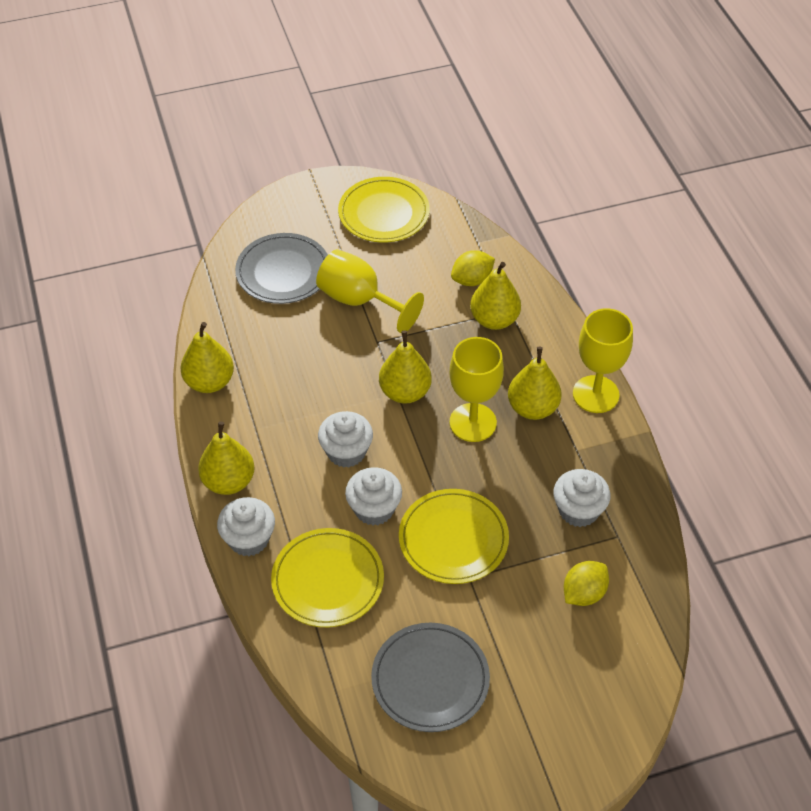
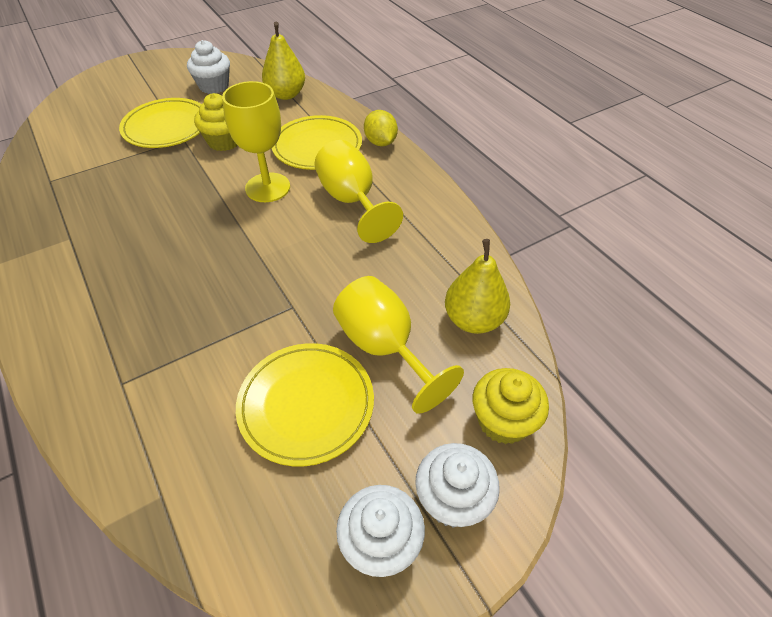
grey plate: 2 -> 0
white cupcake: 4 -> 3
yellow cupcake: 0 -> 2
yellow lemon: 2 -> 1
yellow pear: 5 -> 2

